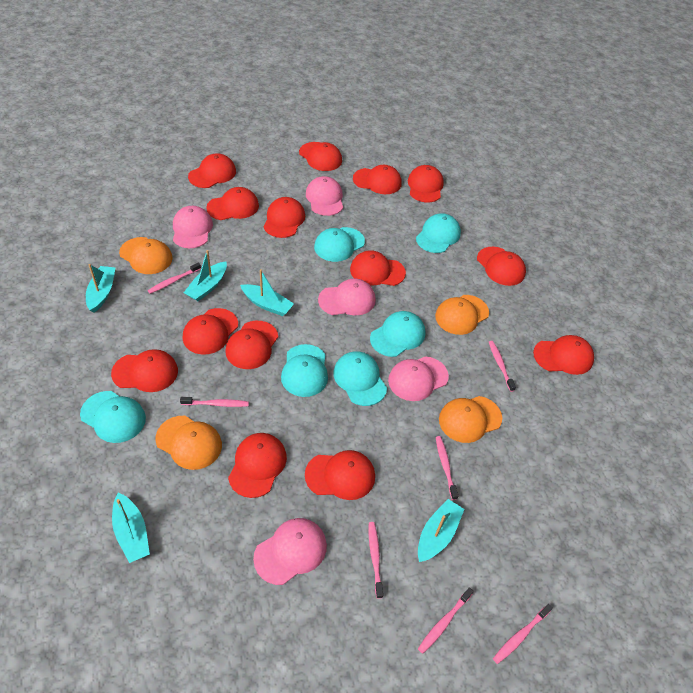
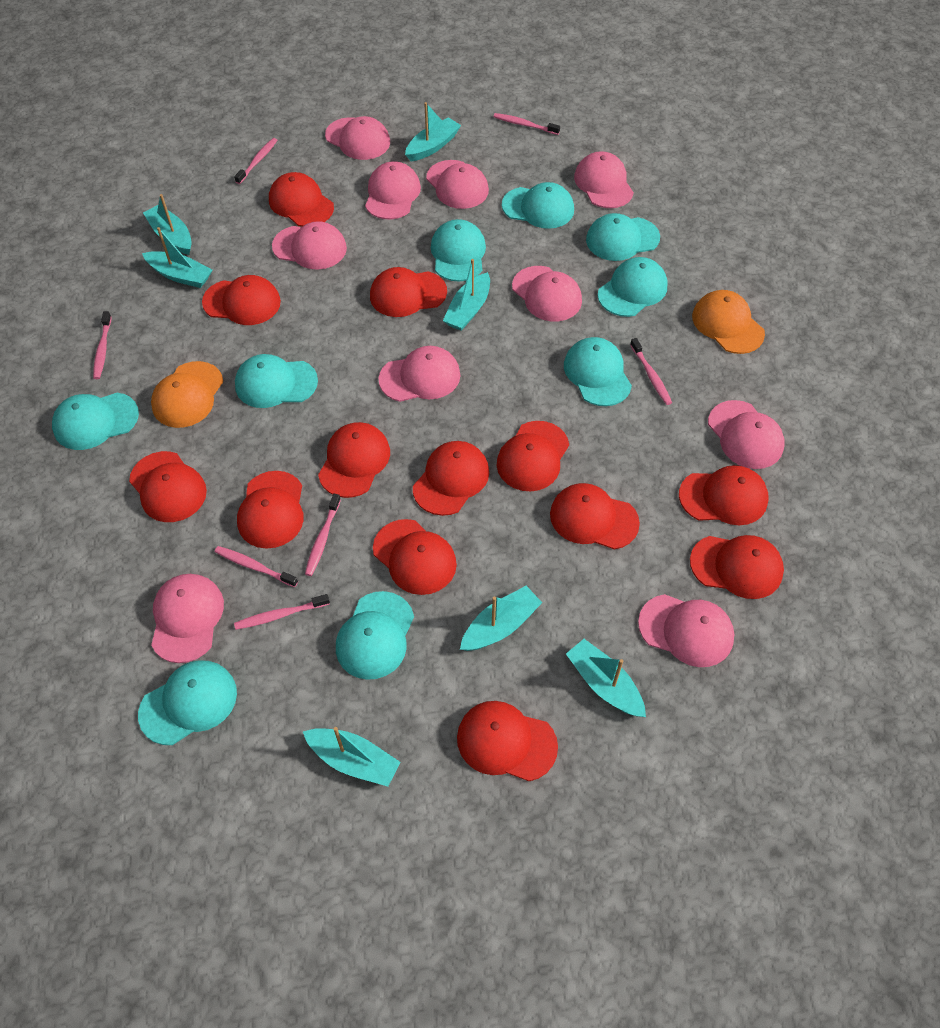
orange cap: 4 -> 2
pink cap: 5 -> 10
red cap: 14 -> 13
turquoise boat: 5 -> 7
turquoise cap: 6 -> 9

